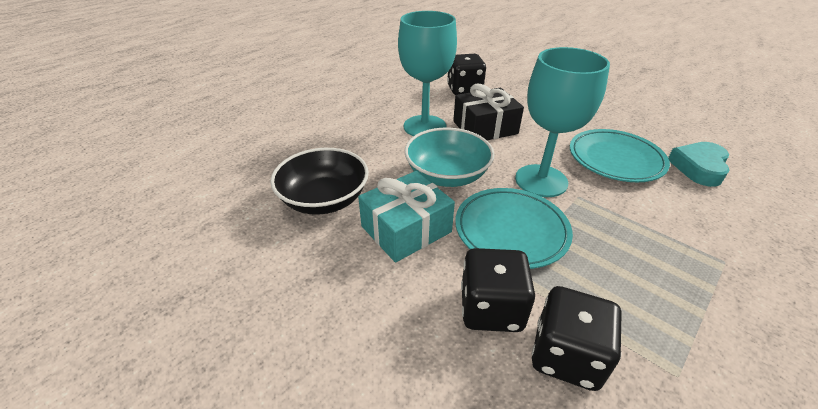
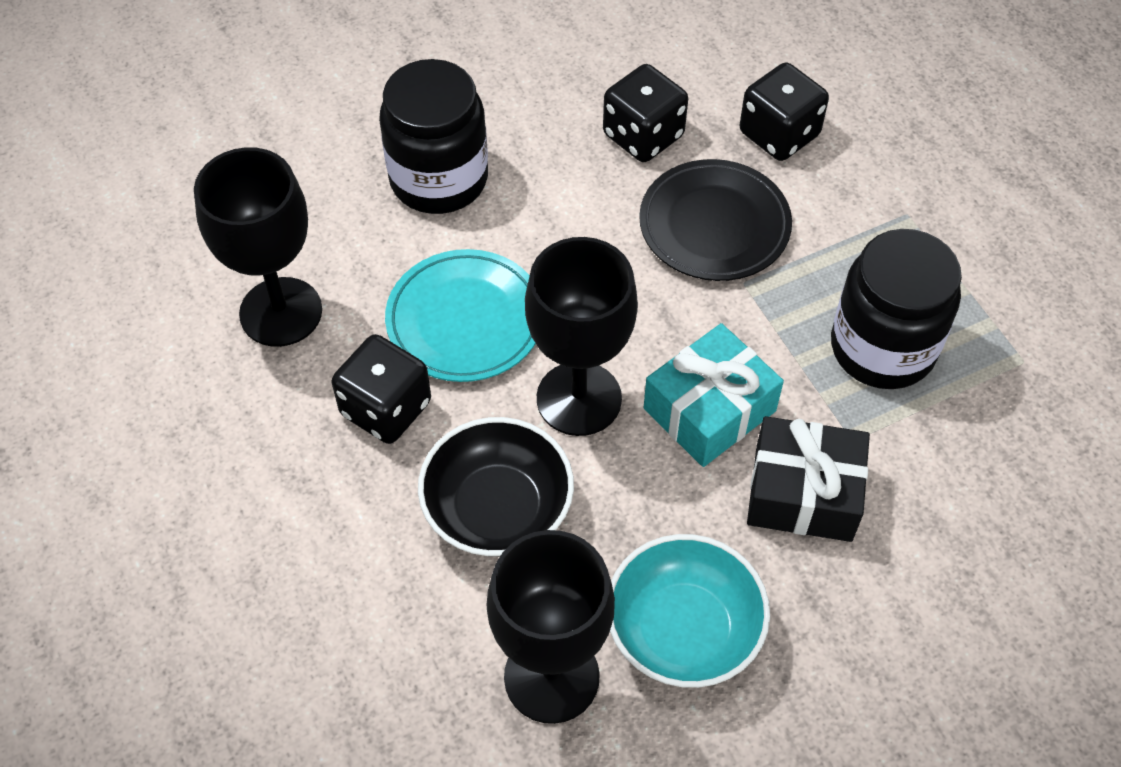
black goblet: 0 -> 3
black jar: 0 -> 2
black plate: 0 -> 1
turquoise goblet: 2 -> 0
turquoise heart: 1 -> 0
turquoise plate: 2 -> 1

